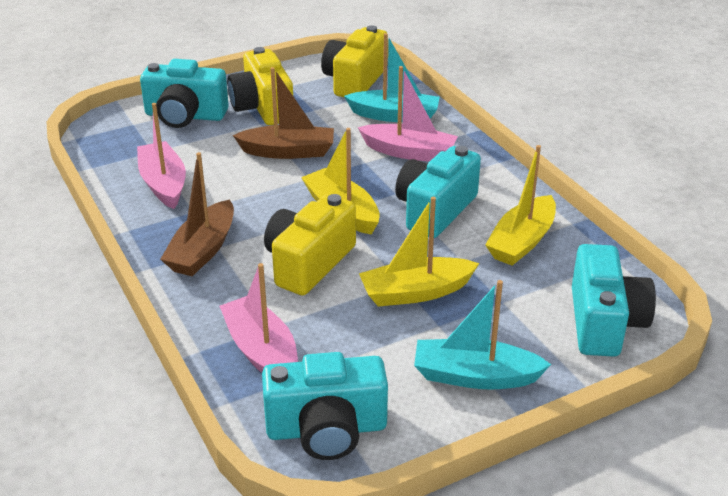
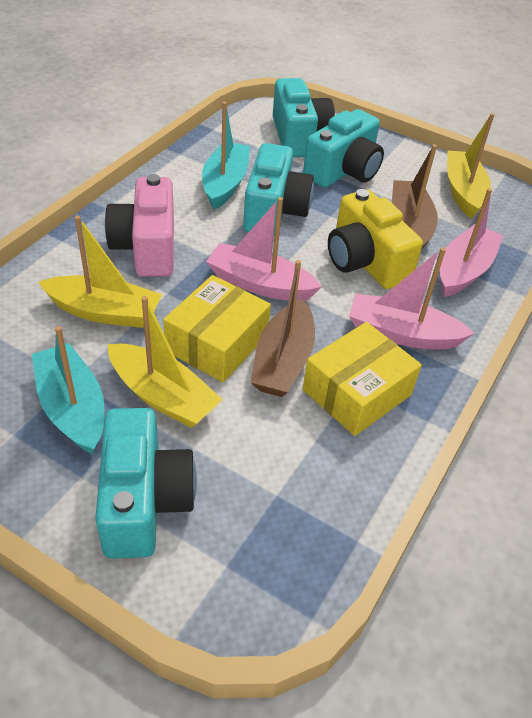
pink camera: 0 -> 1
yellow box: 0 -> 2
yellow camera: 3 -> 1

